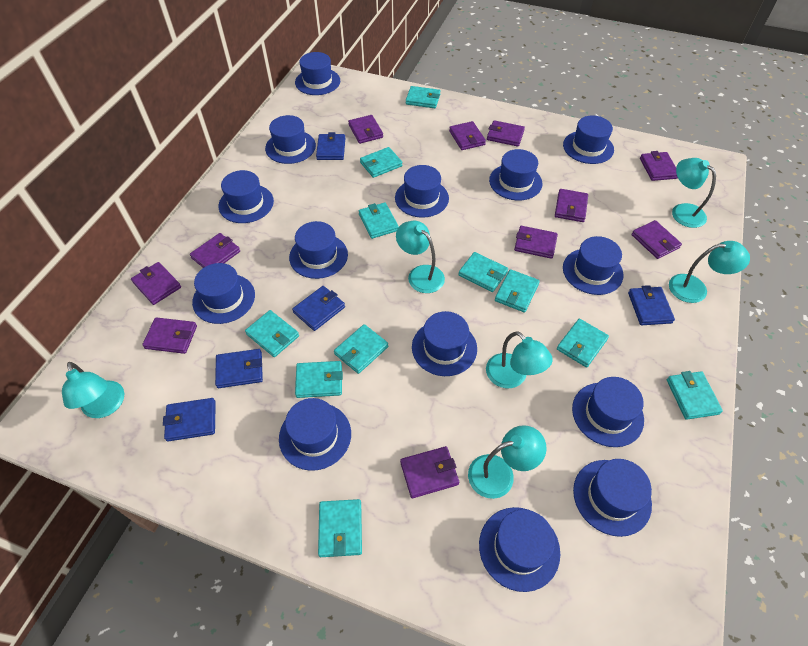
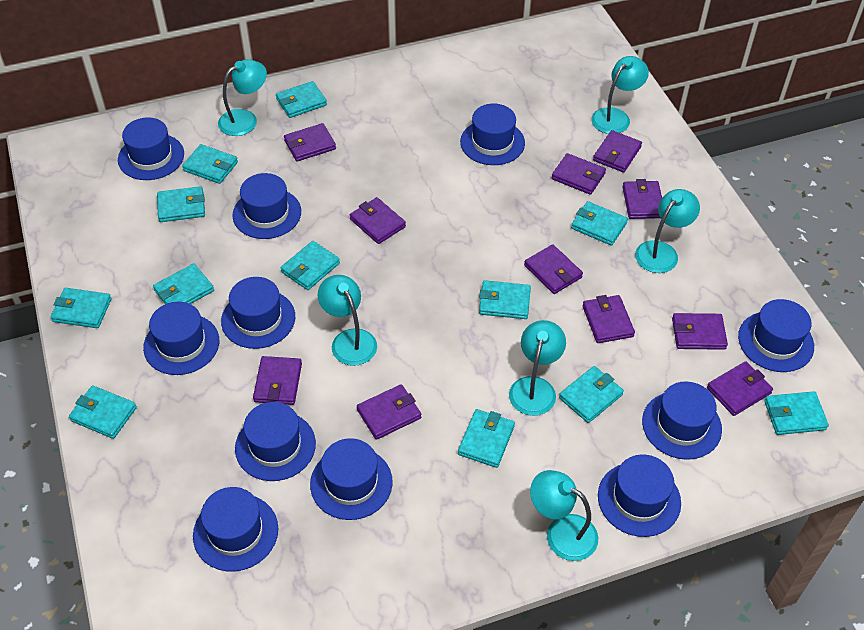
blue hat: 14 -> 11
blue wallet: 5 -> 0
turquoise wallet: 11 -> 12

